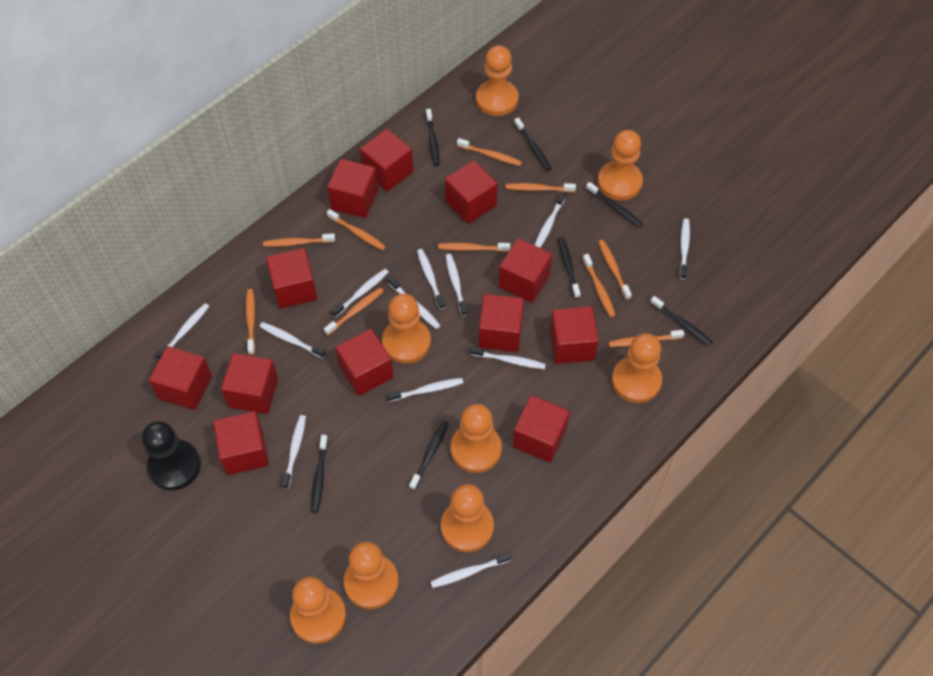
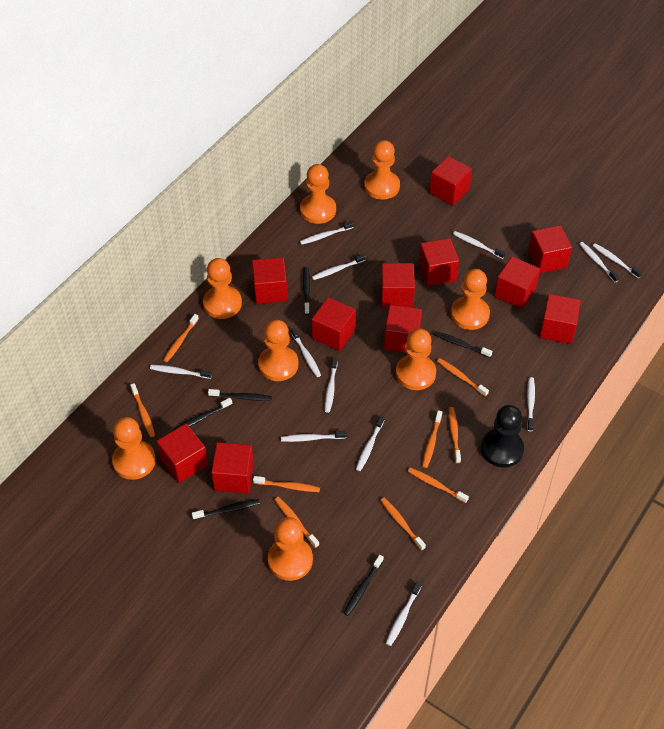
black toothbrush: 7 -> 6
orange toothbrush: 10 -> 9
red cube: 12 -> 11

